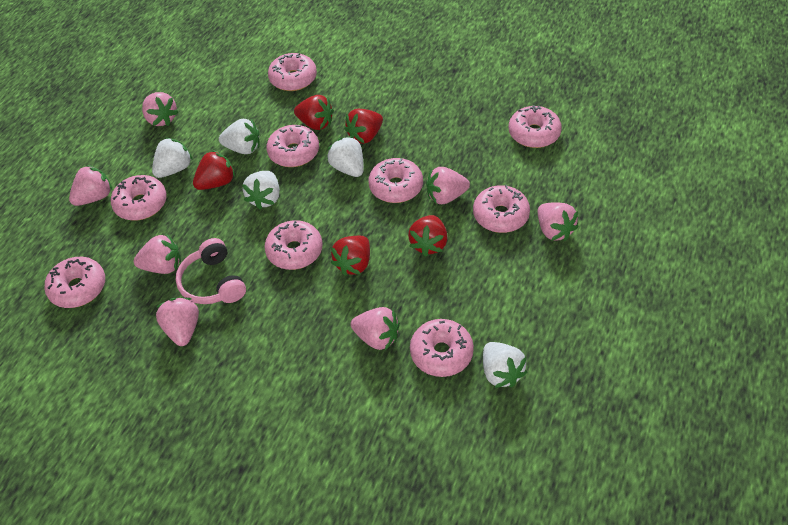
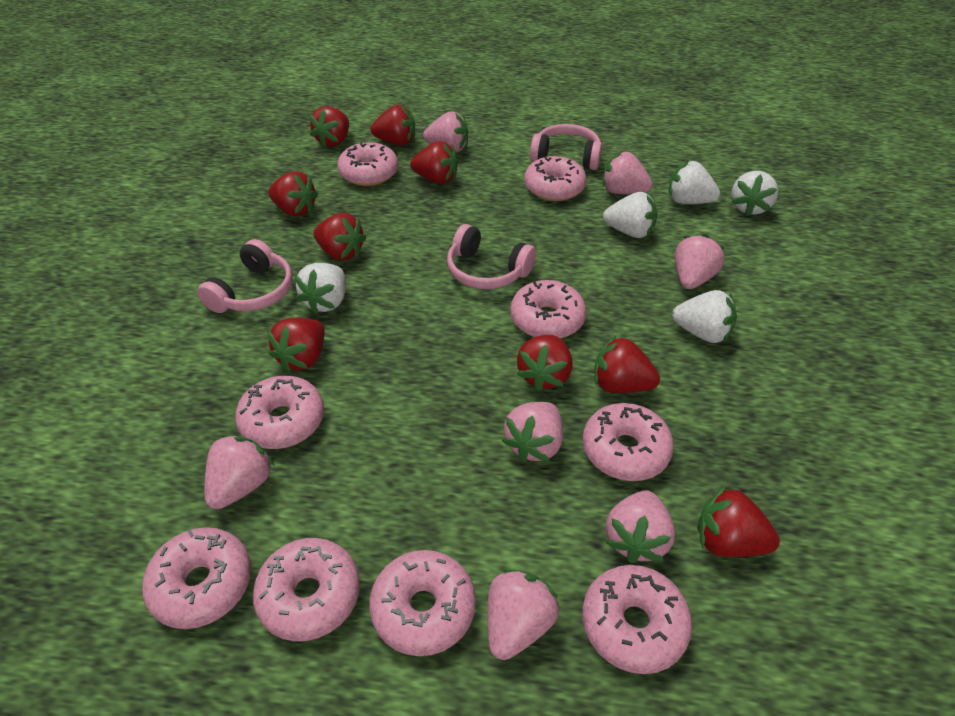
pink headphones: 1 -> 3
red strawberry: 5 -> 9

